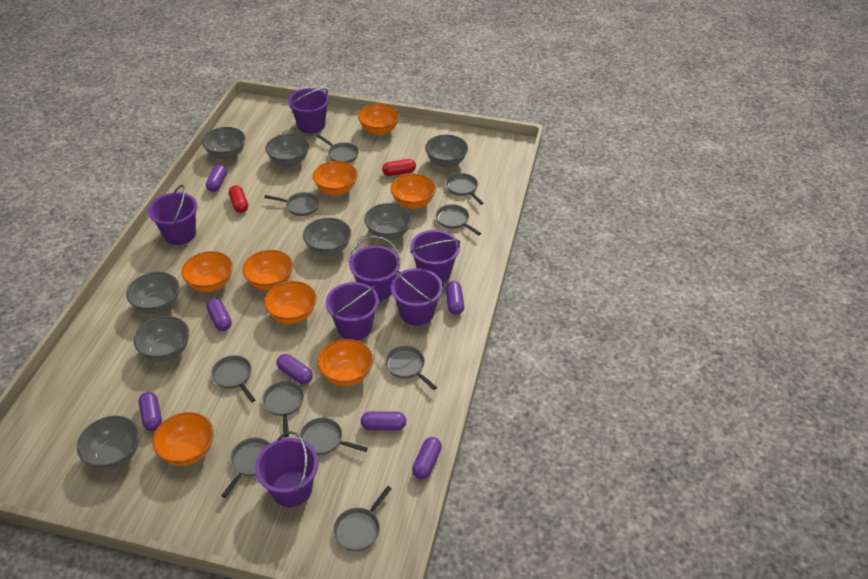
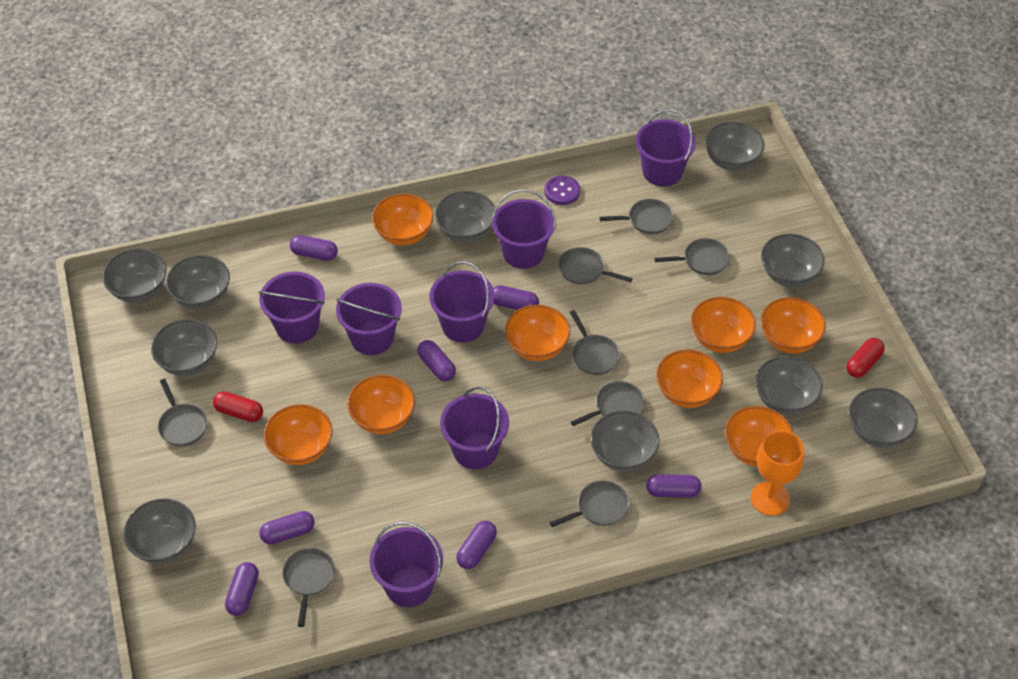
grey bowl: 8 -> 10
grey pan: 10 -> 8
orange goblet: 0 -> 1
purple button: 0 -> 1

